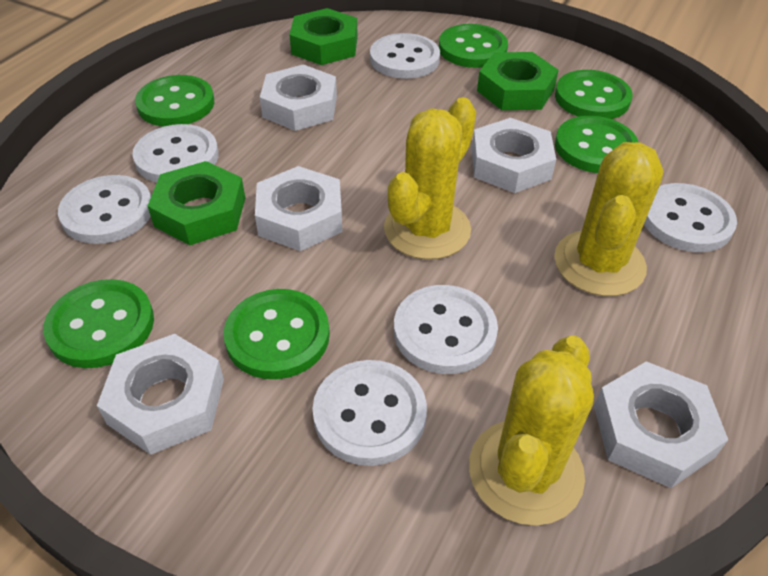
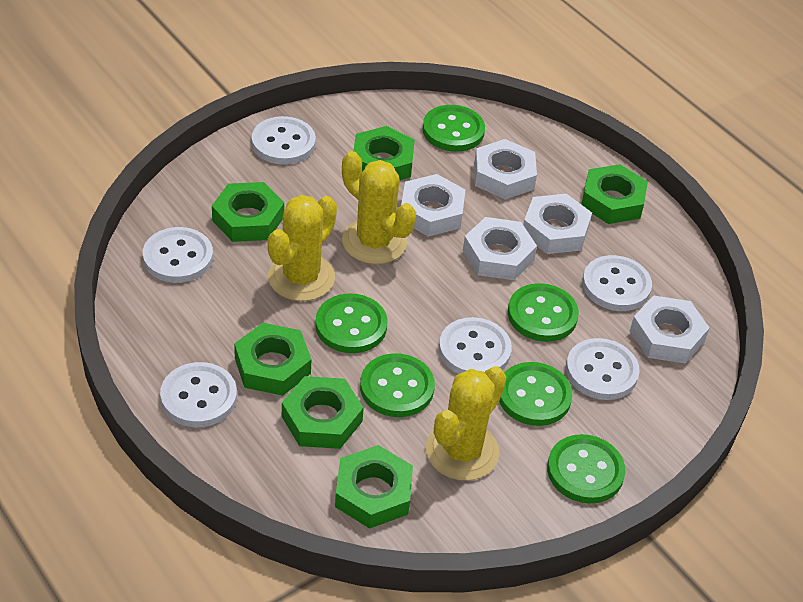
green nut: 3 -> 6

